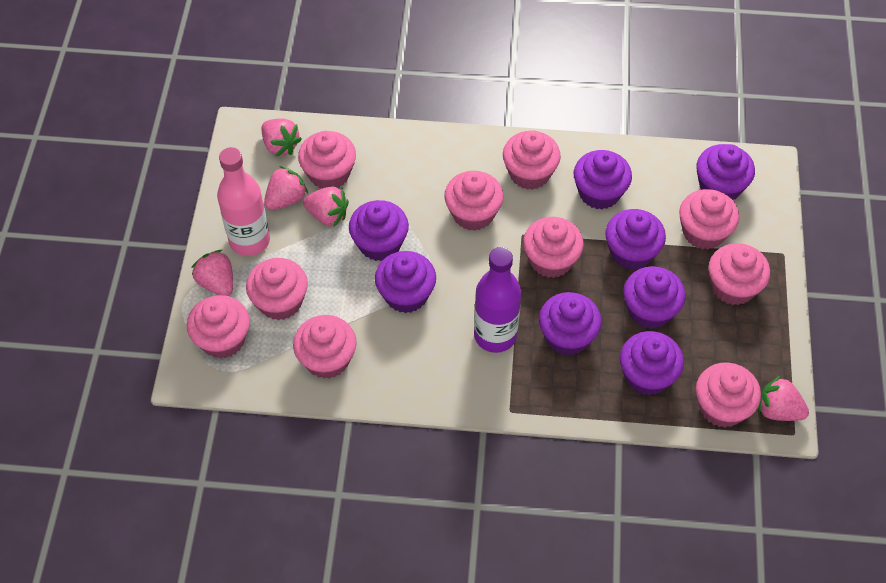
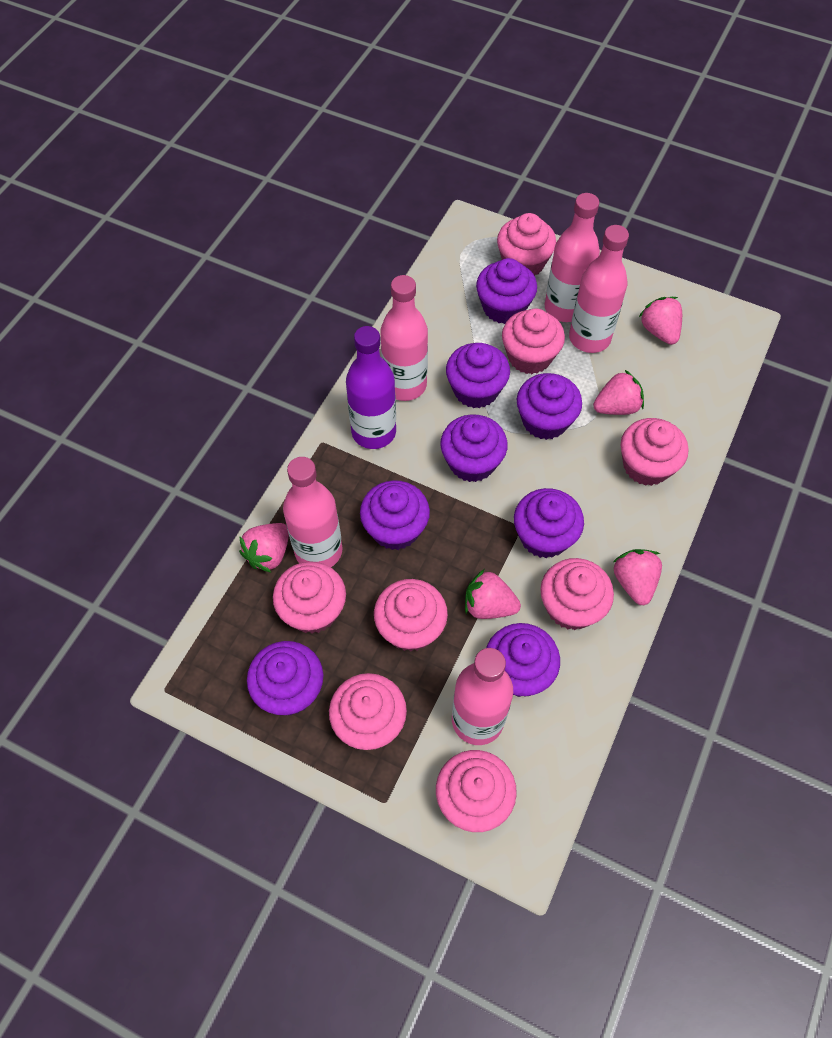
pink bottle: 1 -> 5
pink cupcake: 10 -> 8

